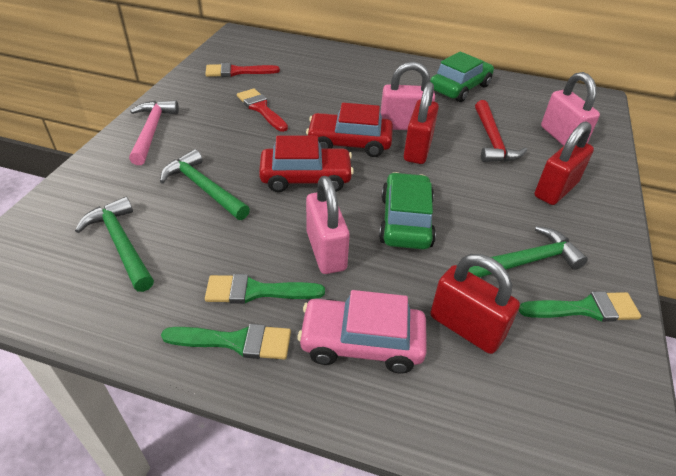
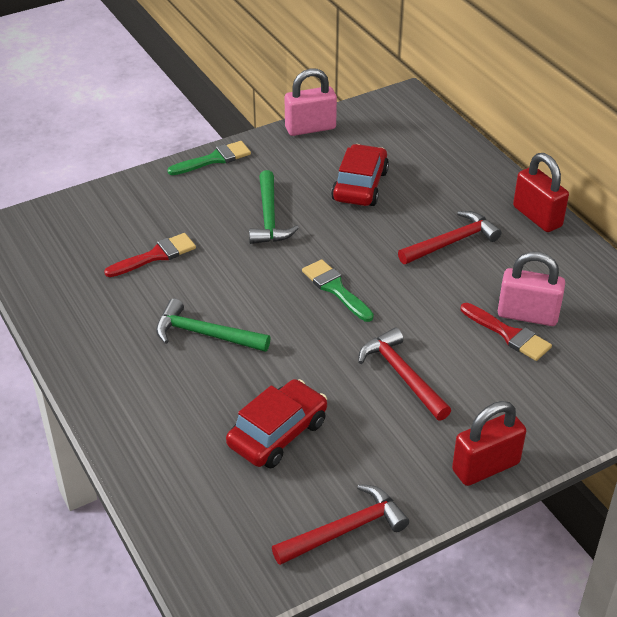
green brush: 3 -> 2
green car: 2 -> 0
green hammer: 3 -> 2
pink car: 1 -> 0
pink hammer: 1 -> 0
pink padlock: 3 -> 2
red hammer: 1 -> 3
red padlock: 3 -> 2

